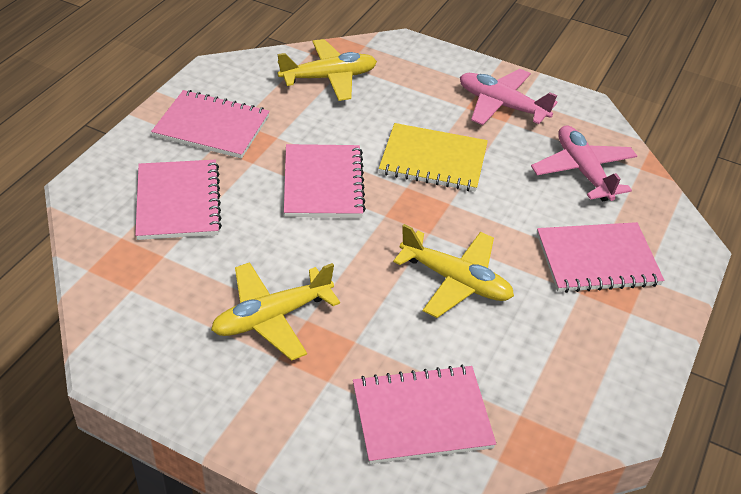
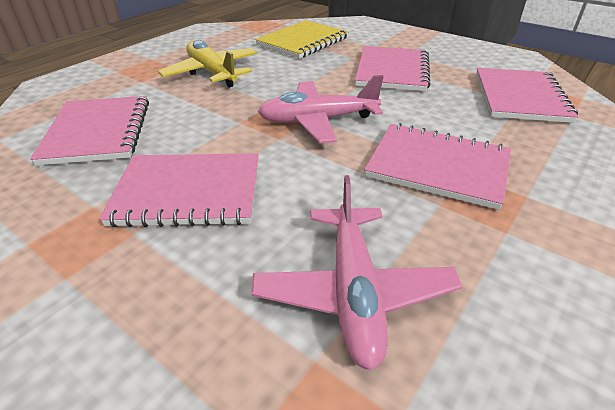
yellow plane: 3 -> 1

